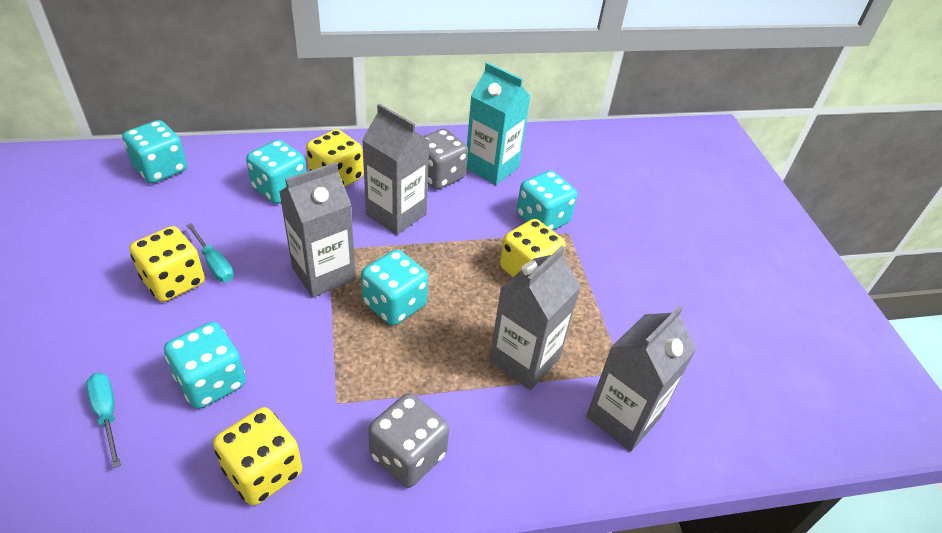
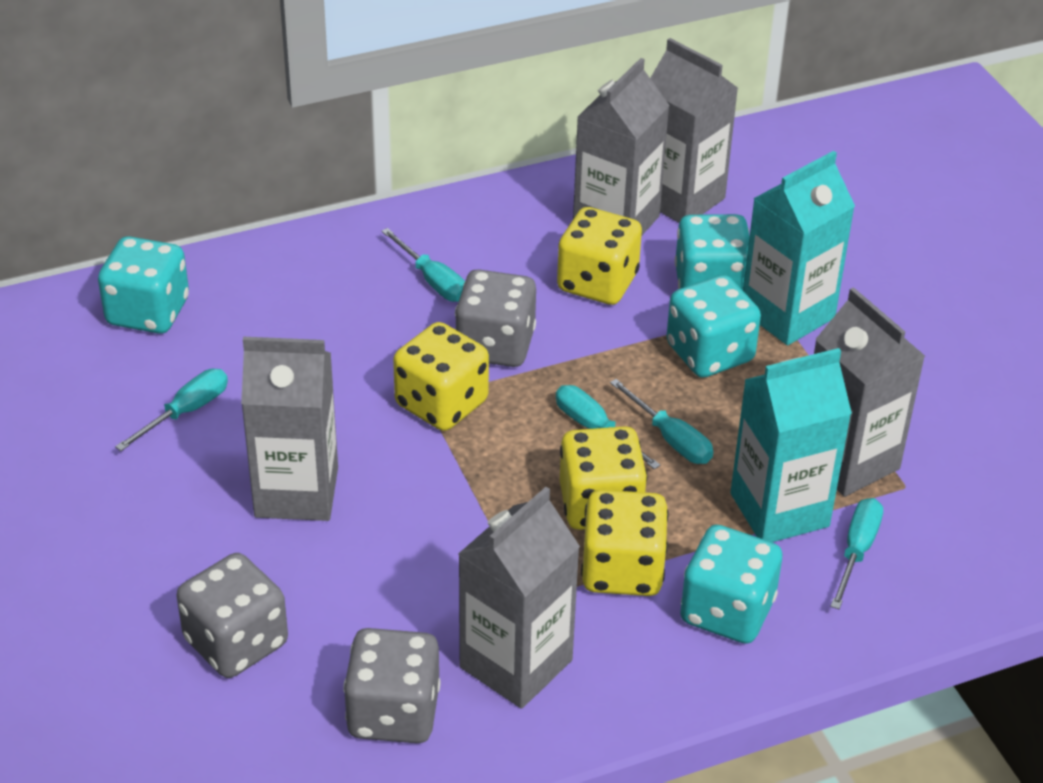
grey carton: 4 -> 5
grey dice: 2 -> 3
turquoise carton: 1 -> 2
turquoise dice: 5 -> 4
turquoise screwdriver: 2 -> 5

